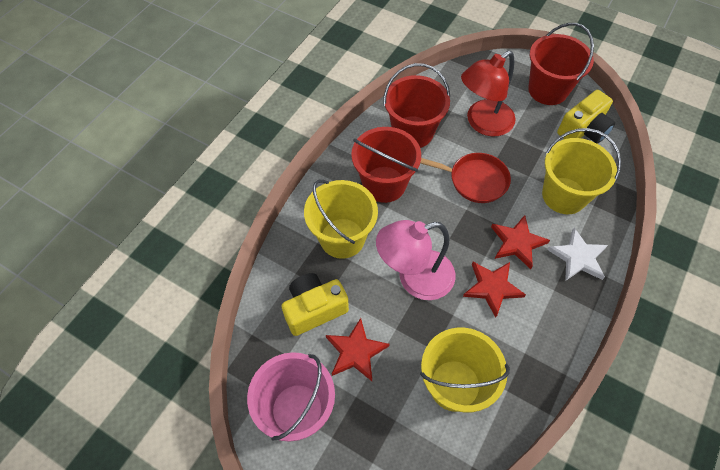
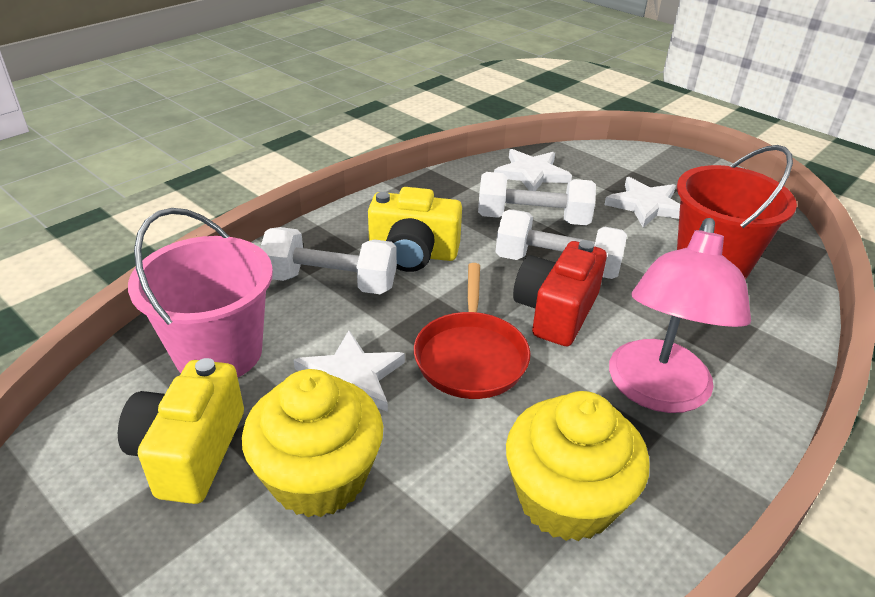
red bucket: 3 -> 1
red camera: 0 -> 1
red lamp: 1 -> 0
red star: 3 -> 0
white dumbbell: 0 -> 3
white star: 1 -> 3
yellow bucket: 3 -> 0
yellow cupcake: 0 -> 2

